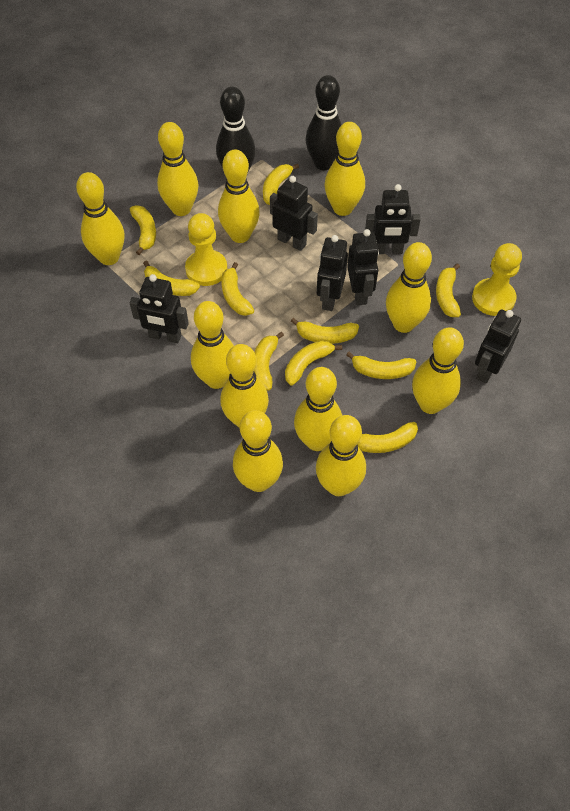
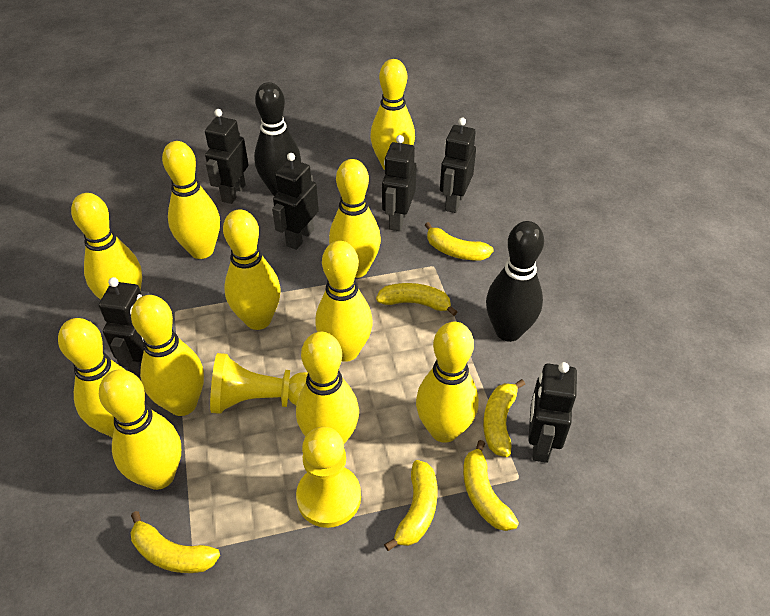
yellow banana: 10 -> 6

